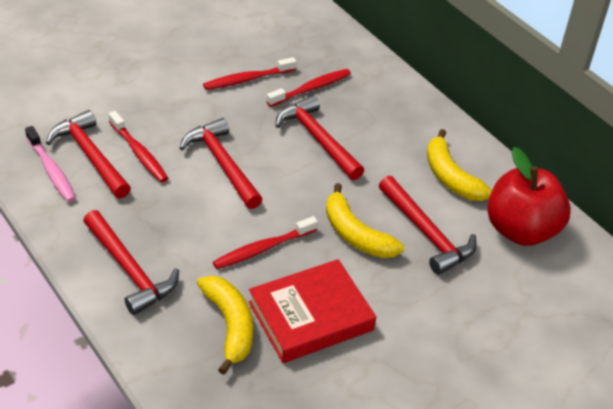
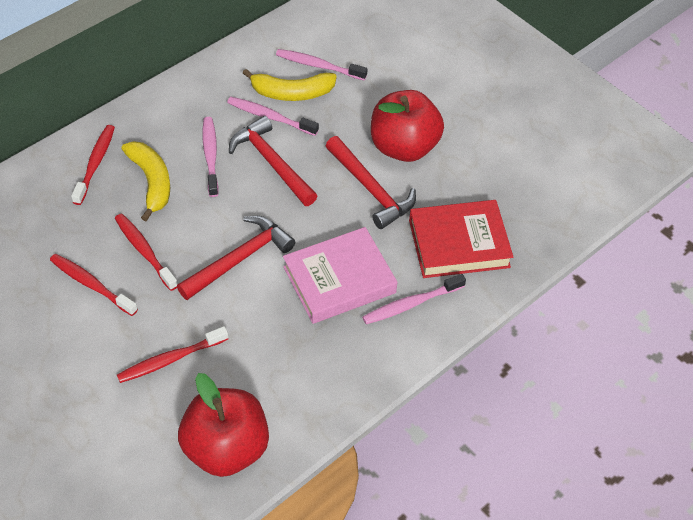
pink book: 0 -> 1
pink toothbrush: 1 -> 4
red apple: 1 -> 2
red hammer: 5 -> 3
yellow banana: 3 -> 2

